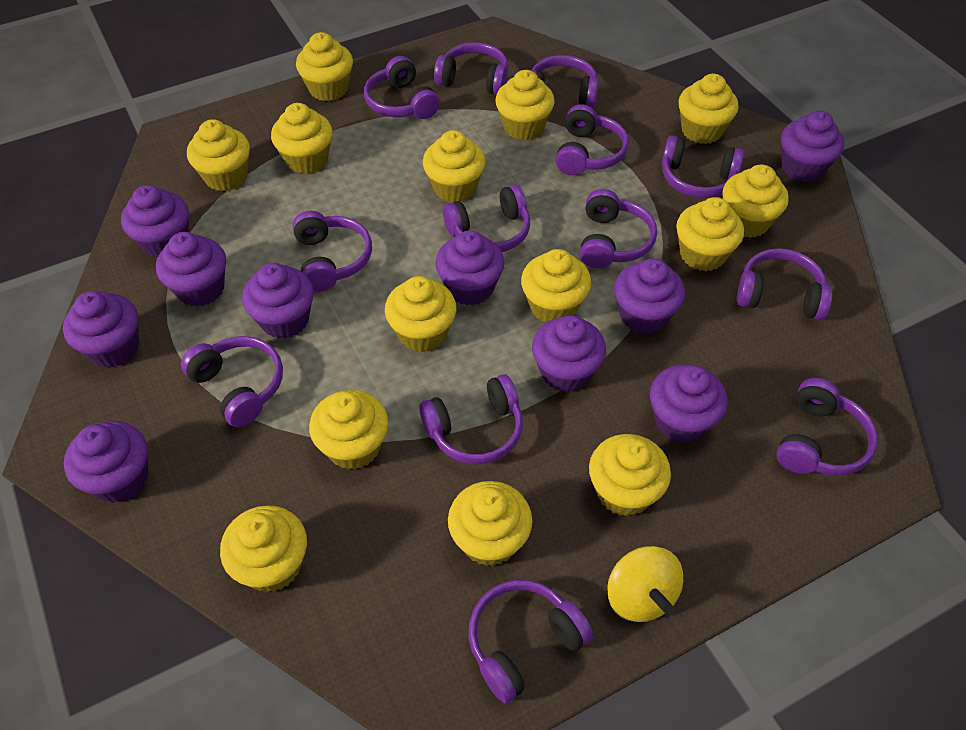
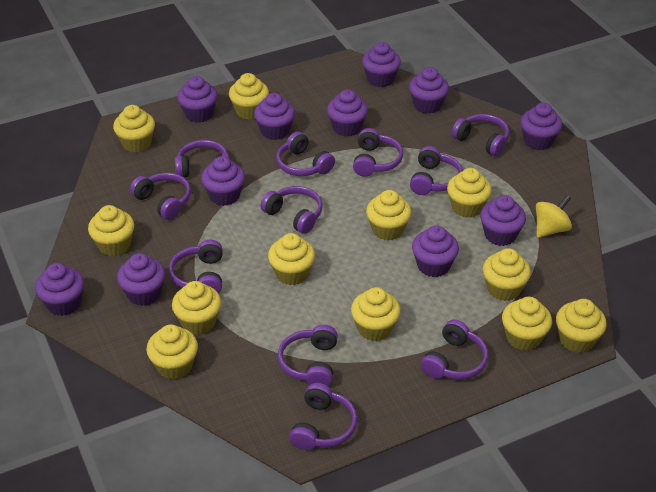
purple cupcake: 10 -> 11
purple headphones: 13 -> 11
yellow cupcake: 14 -> 12

